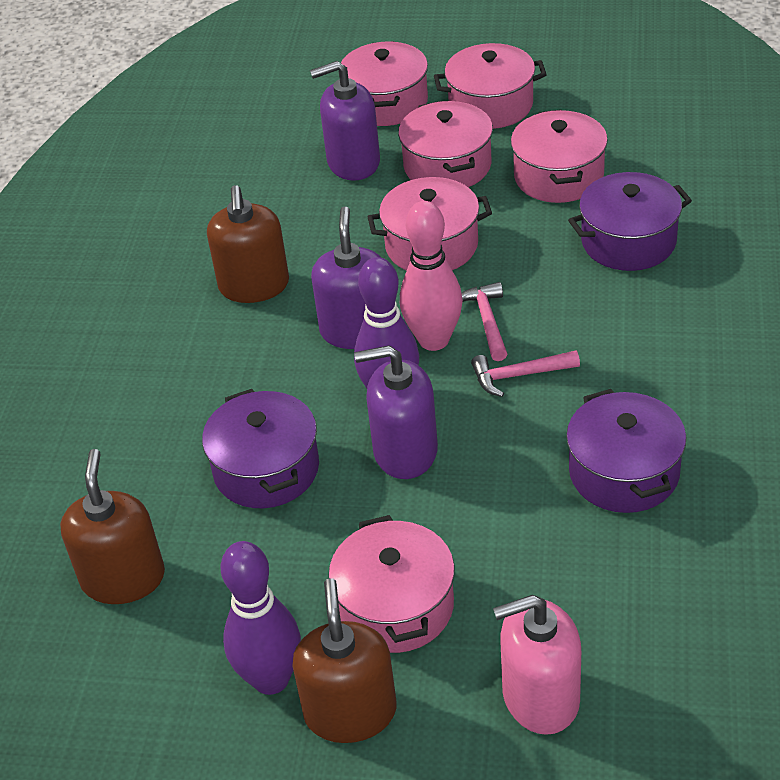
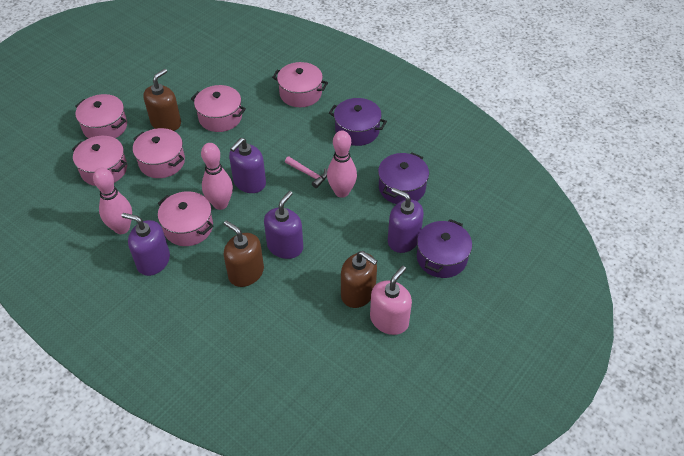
pink bowling pin: 1 -> 3
pink hammer: 2 -> 1
purple bowling pin: 2 -> 0
purple soap dispenser: 3 -> 4

